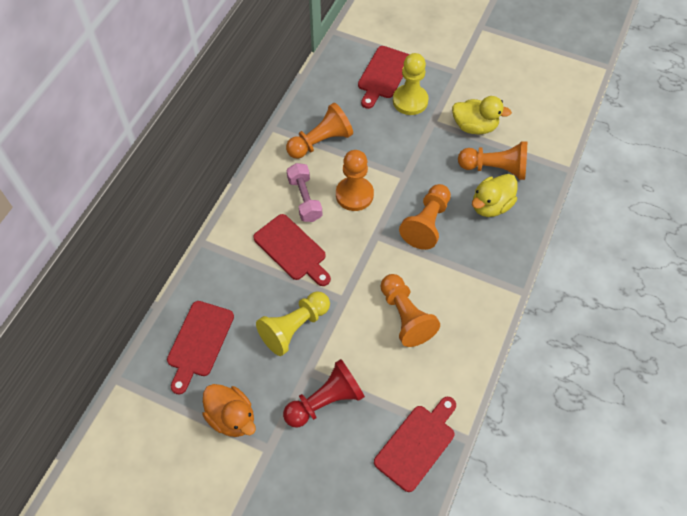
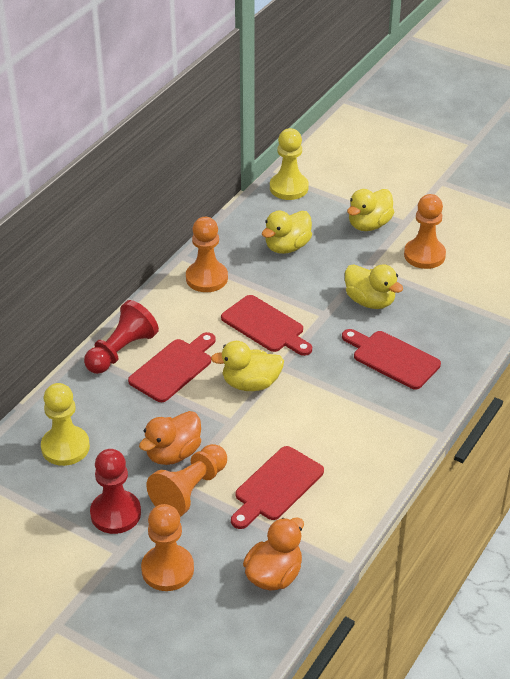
orange duck: 1 -> 2
orange pawn: 5 -> 4
pink dumbbell: 1 -> 0
red pawn: 1 -> 2
yellow duck: 2 -> 4

